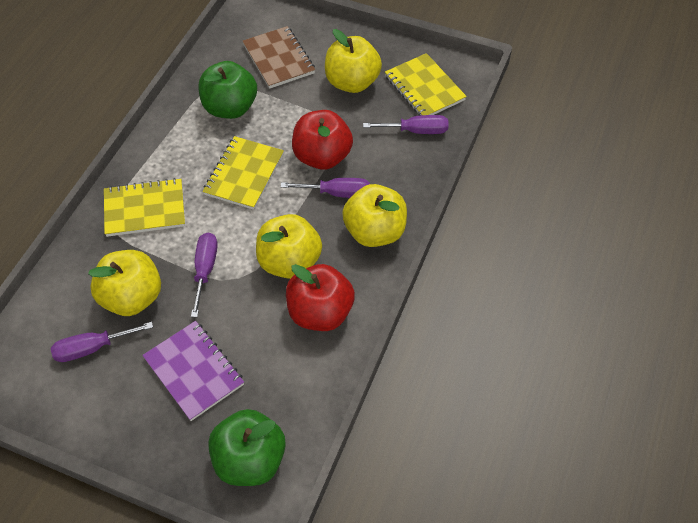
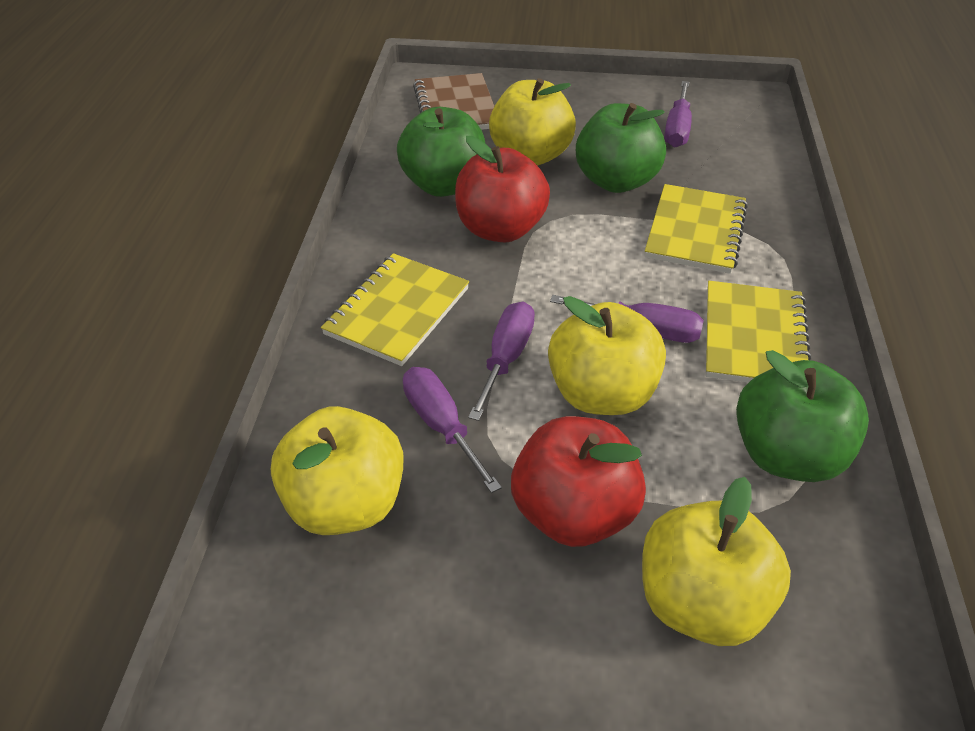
green apple: 2 -> 3
purple notebook: 1 -> 0

